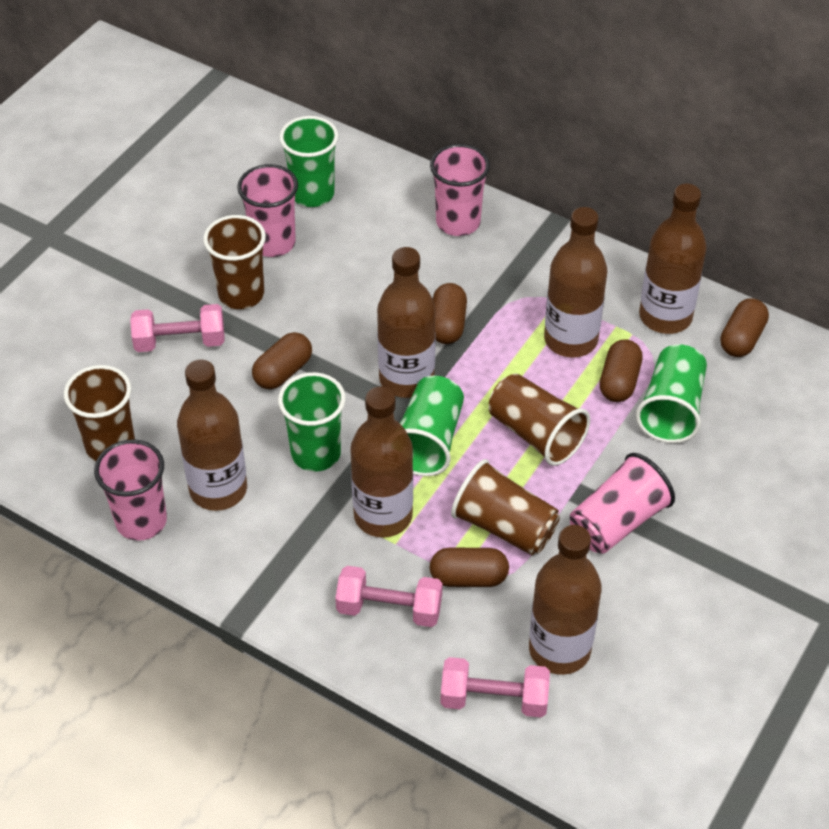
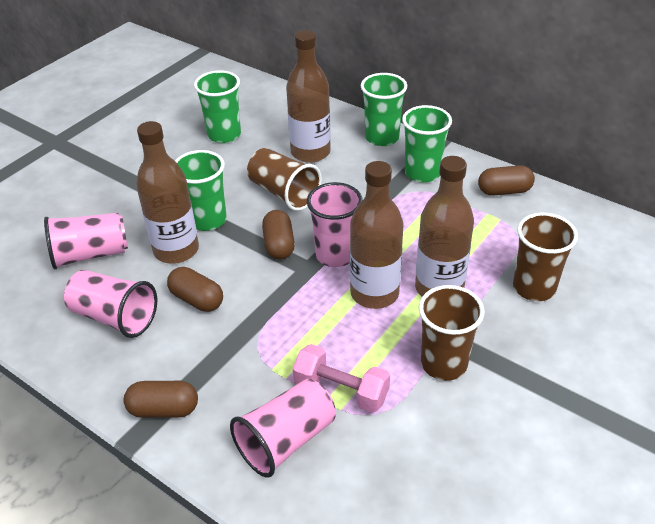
brown bottle: 6 -> 4
brown capsule: 5 -> 4
brown cup: 4 -> 3
pink dumbbell: 3 -> 1

